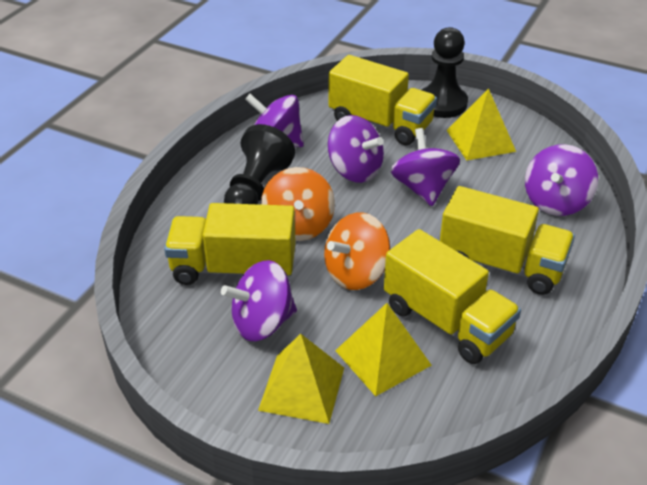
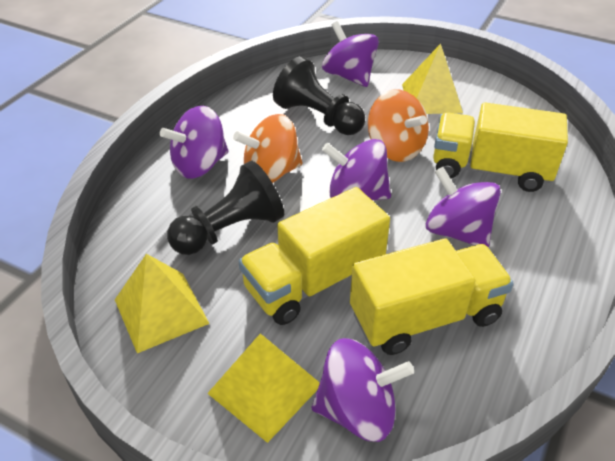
yellow truck: 4 -> 3

